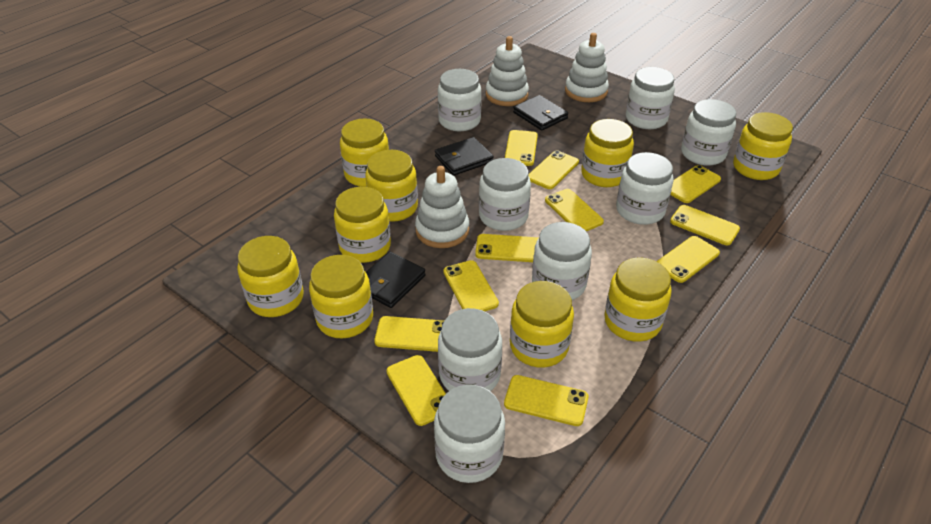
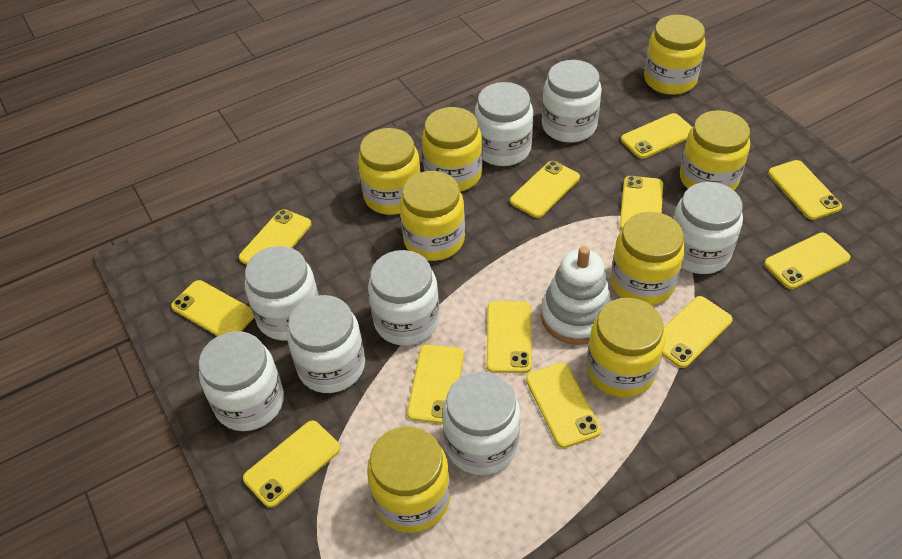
black wallet: 3 -> 0
white stacking toy: 3 -> 1
yellow jar: 9 -> 8
yellow phone: 11 -> 12

